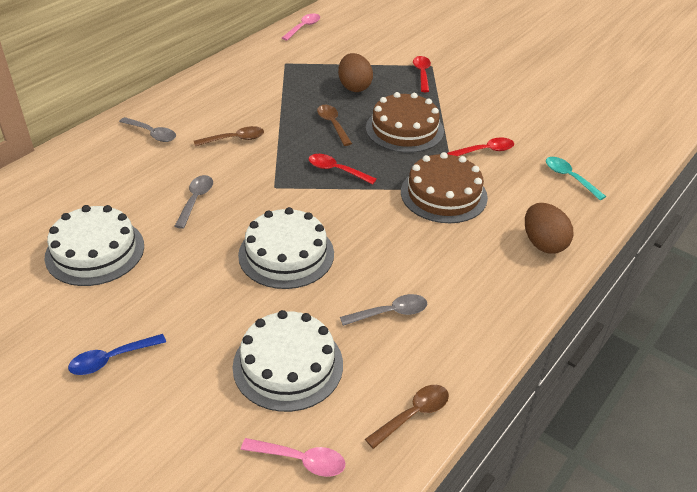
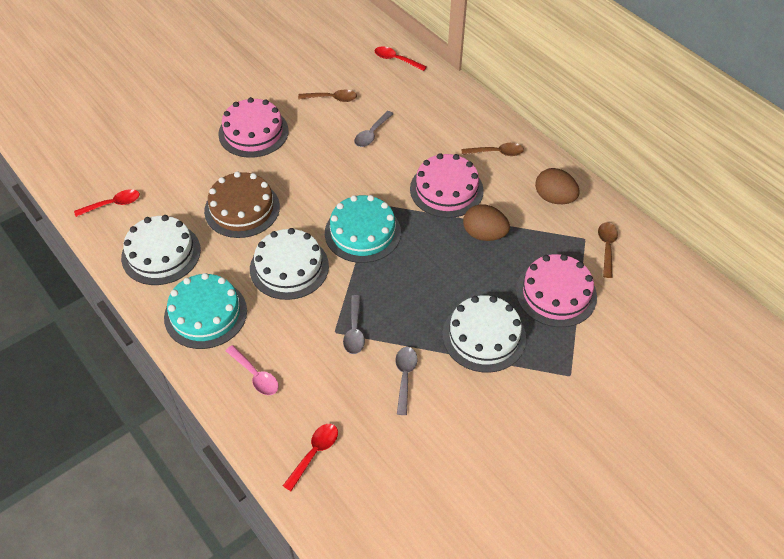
blue spoon: 1 -> 0
brown cake: 2 -> 1
pink cake: 0 -> 3
pink spoon: 2 -> 1
turquoise cake: 0 -> 2
turquoise spoon: 1 -> 0

